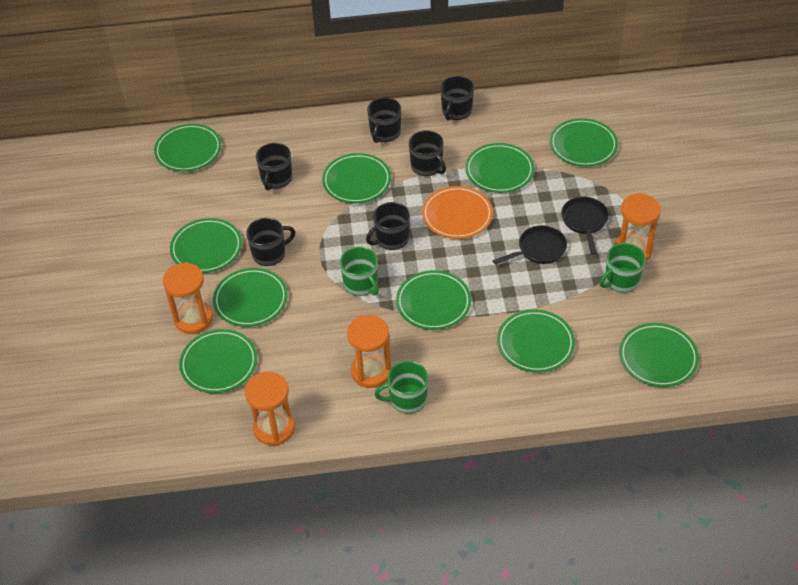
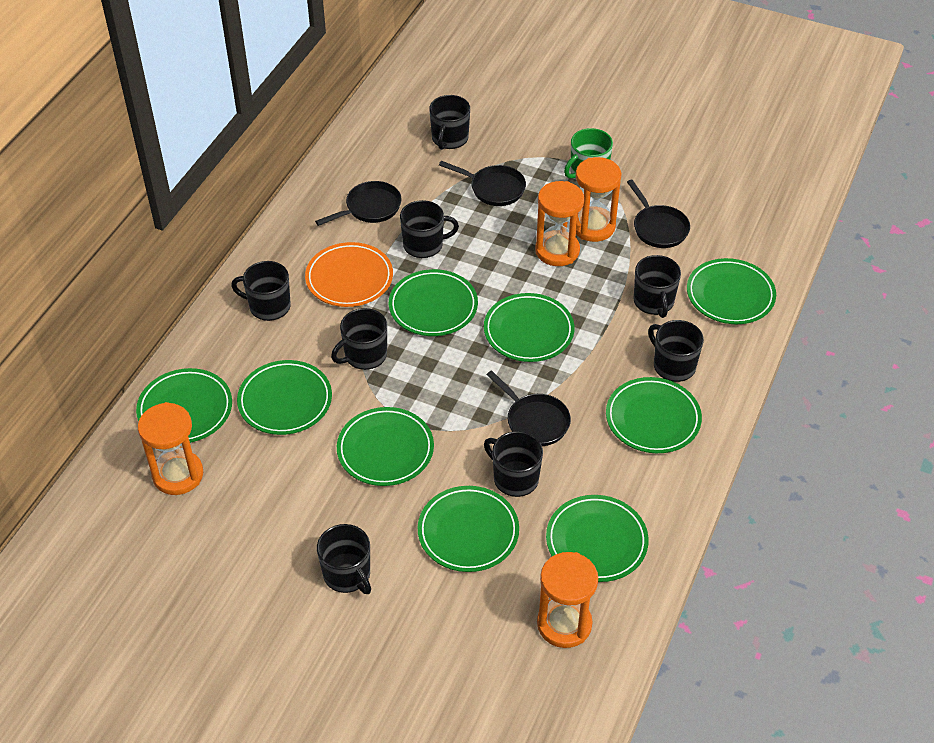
black mug: 6 -> 8
black pan: 2 -> 4
green mug: 3 -> 1
green plate: 10 -> 9

